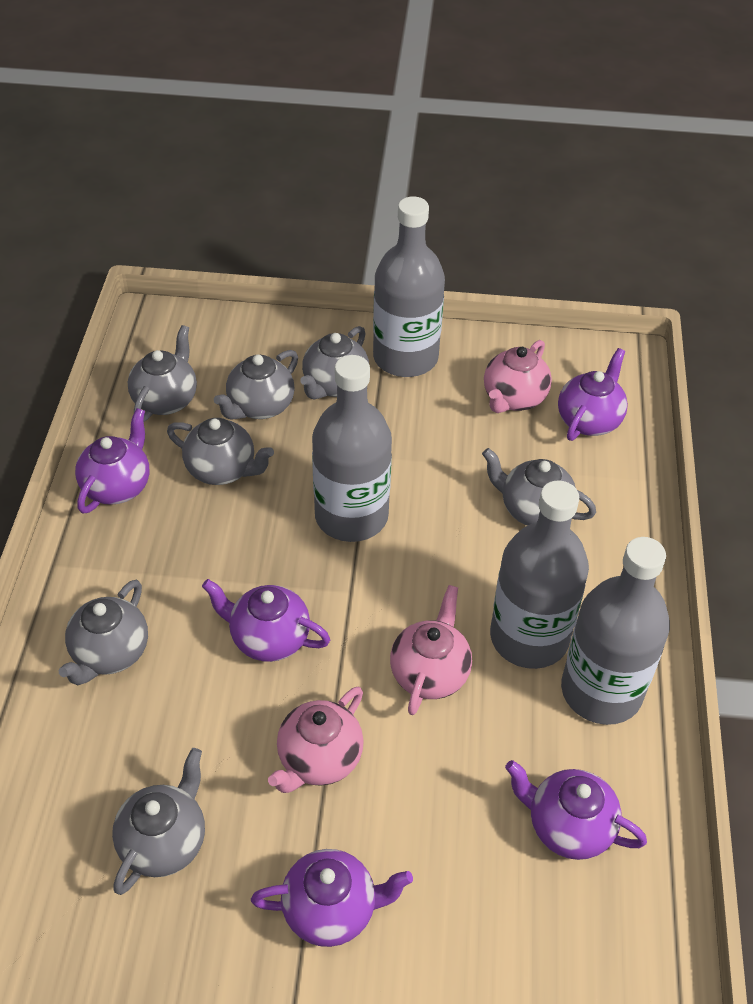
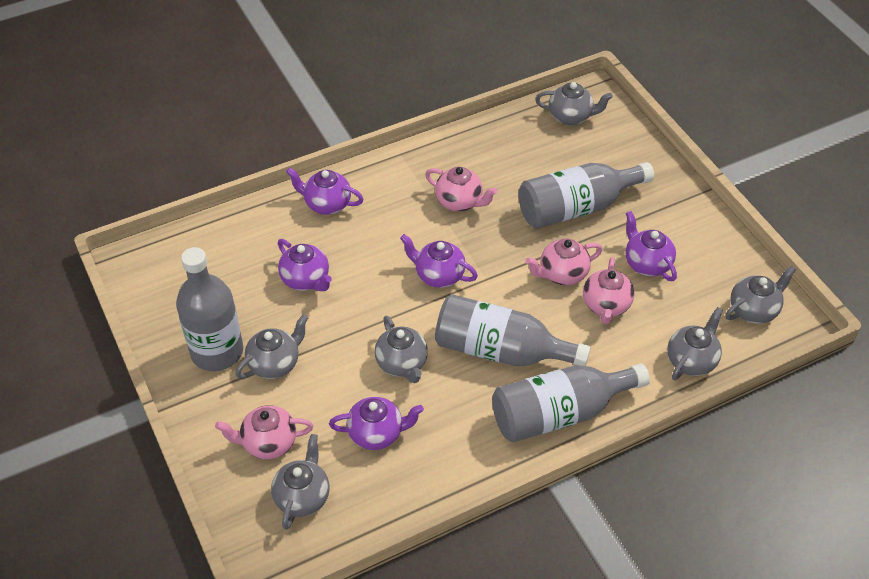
grey teapot: 7 -> 6
pink teapot: 3 -> 4

